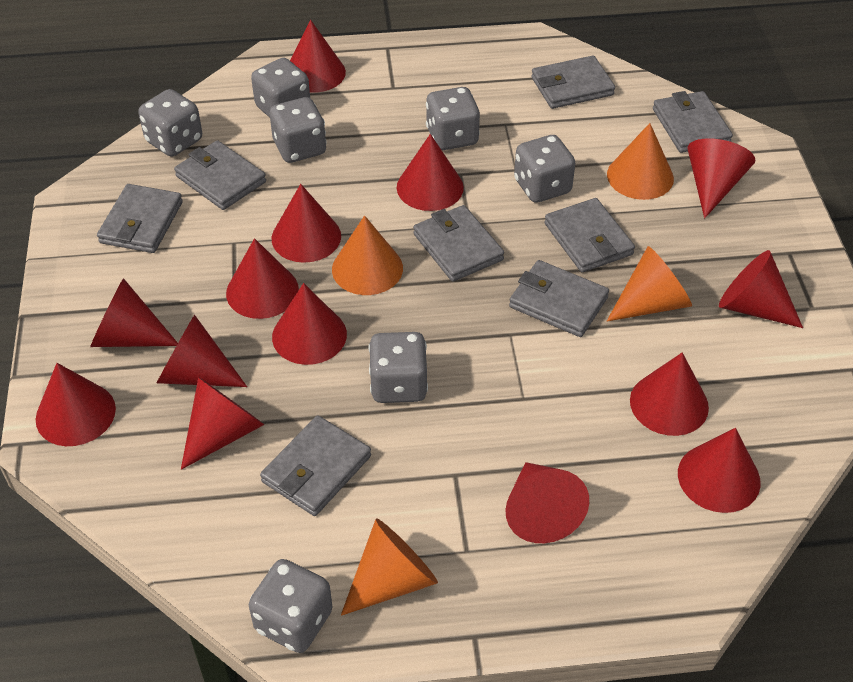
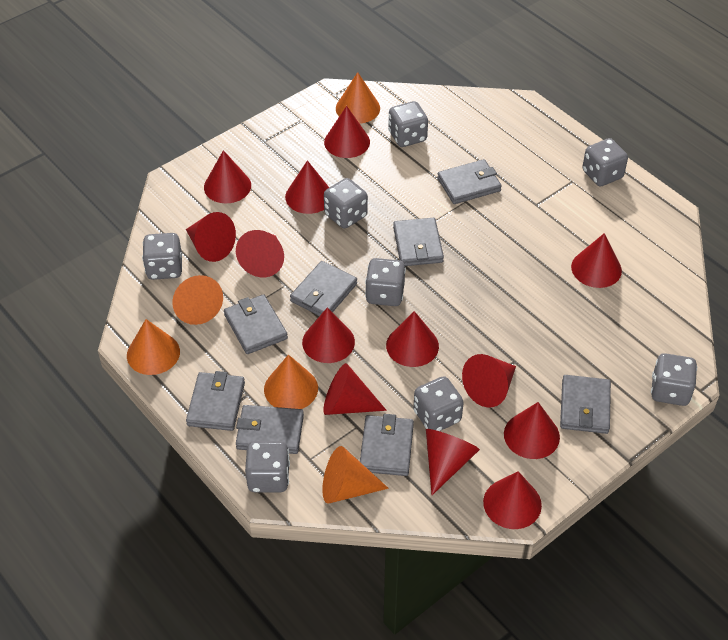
grey dice: 7 -> 8
orange cone: 4 -> 5
red cone: 14 -> 13

